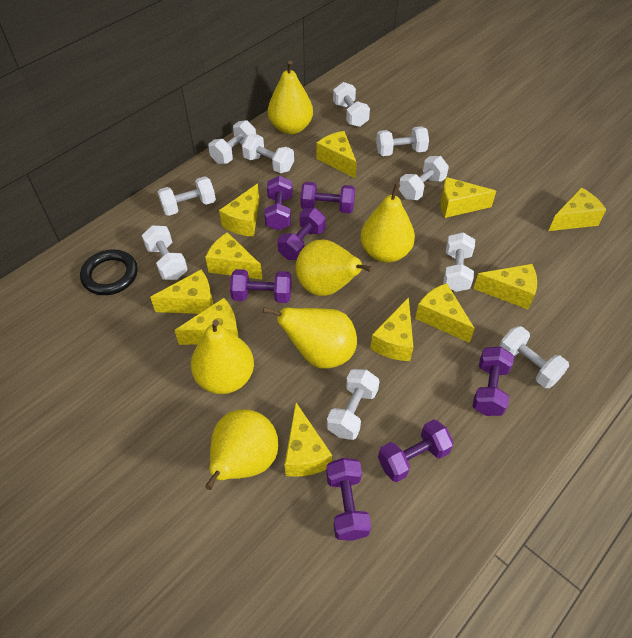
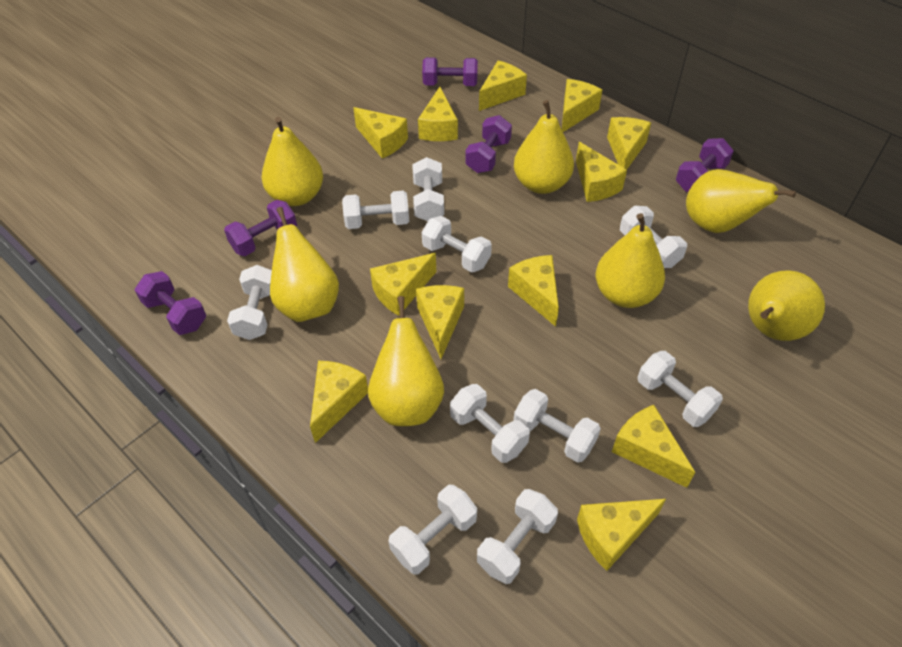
black ring: 1 -> 0
purple dumbbell: 7 -> 5
yellow cheese: 11 -> 12
yellow pear: 6 -> 7

